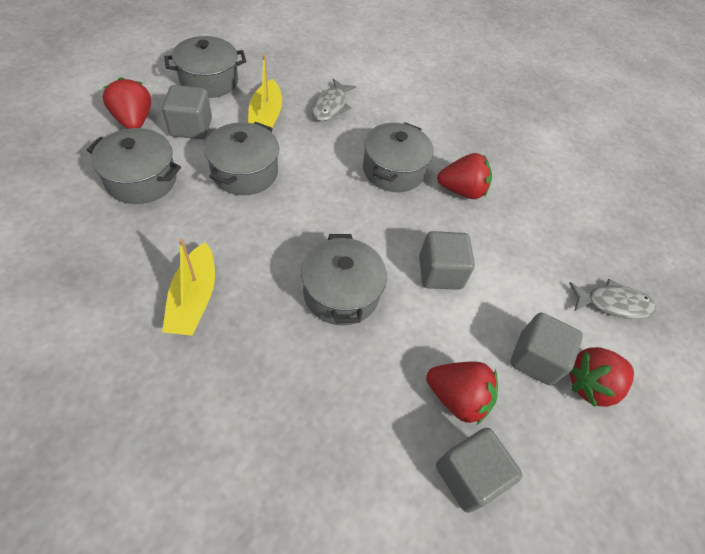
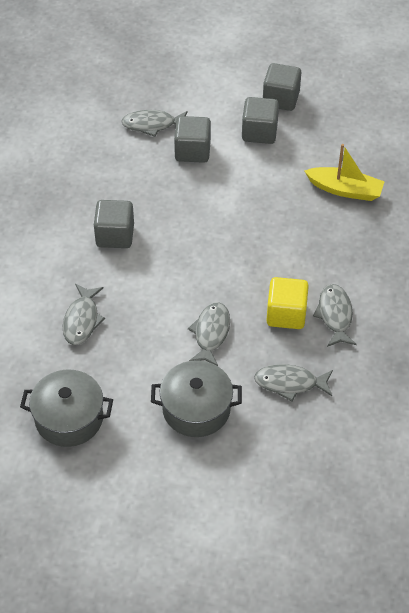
grey fish: 2 -> 5
grey pot: 5 -> 2
red strawberry: 4 -> 0
yellow boat: 2 -> 1
yellow cube: 0 -> 1

